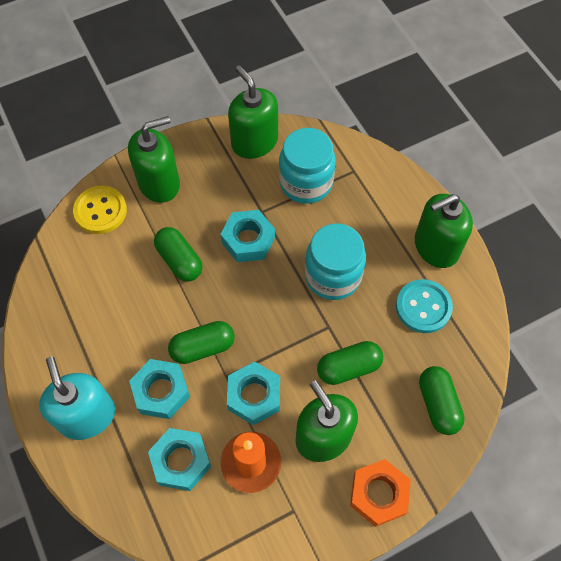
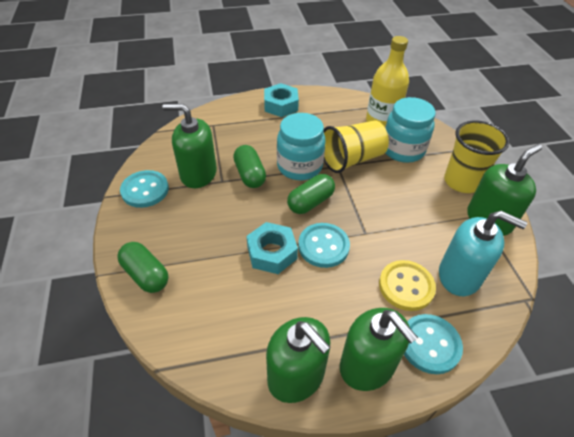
green capsule: 4 -> 3
orange candle: 1 -> 0
orange nut: 1 -> 0
turquoise button: 1 -> 3
turquoise nut: 4 -> 2
yellow bottle: 0 -> 1
yellow cup: 0 -> 2

